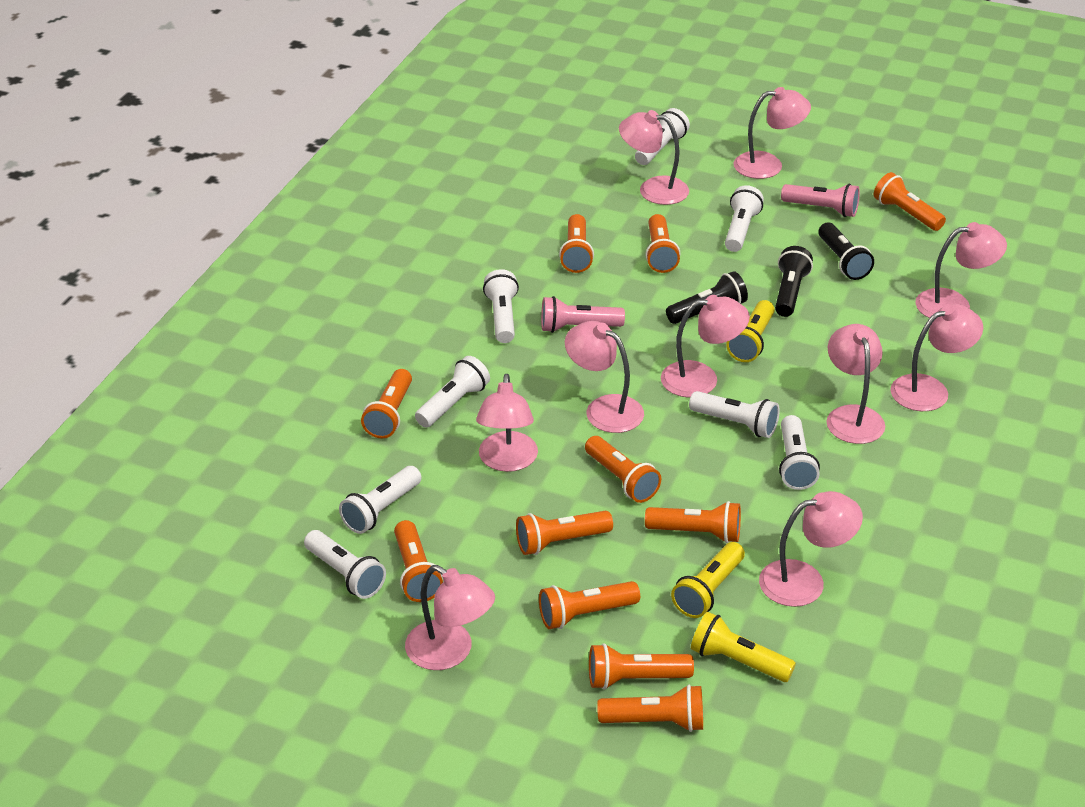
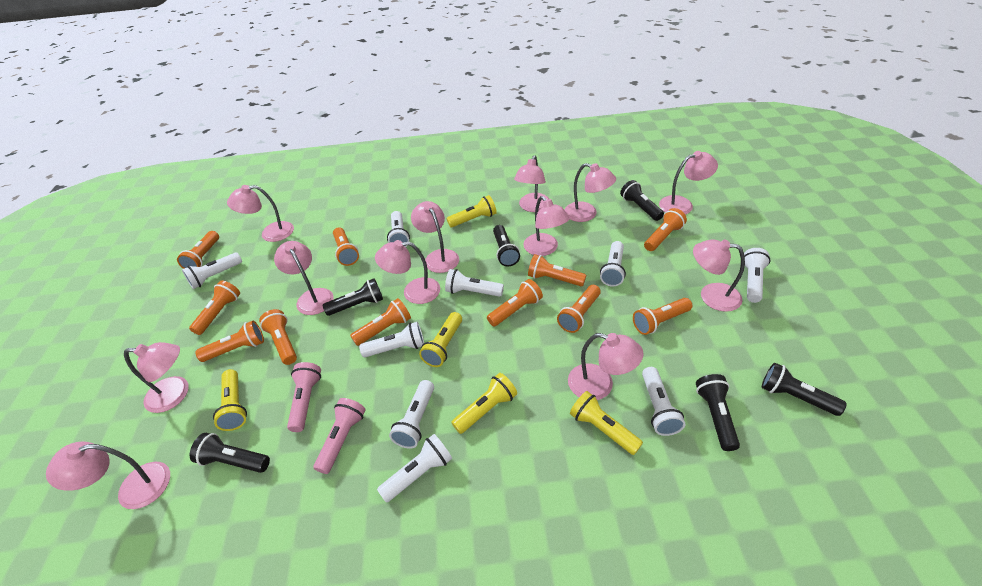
black flashlight: 3 -> 6
pink lamp: 10 -> 12
white flashlight: 8 -> 9
yellow flashlight: 3 -> 5

